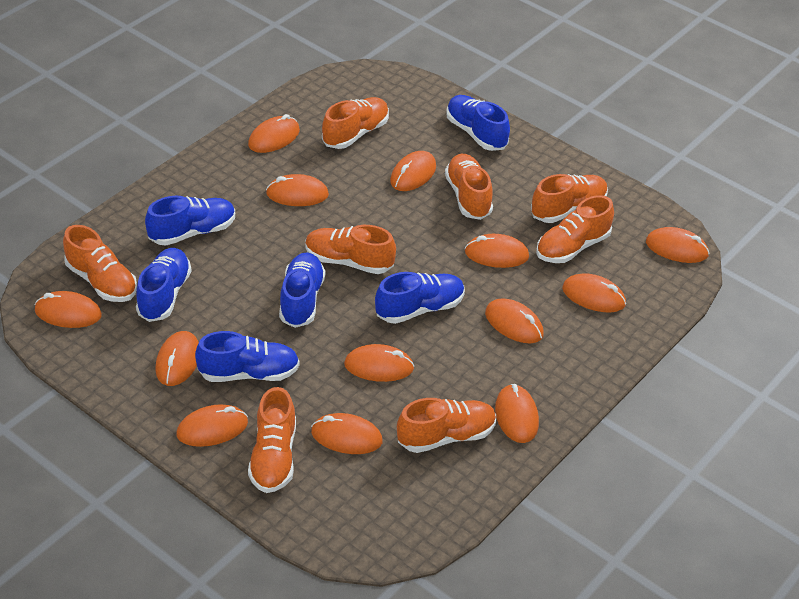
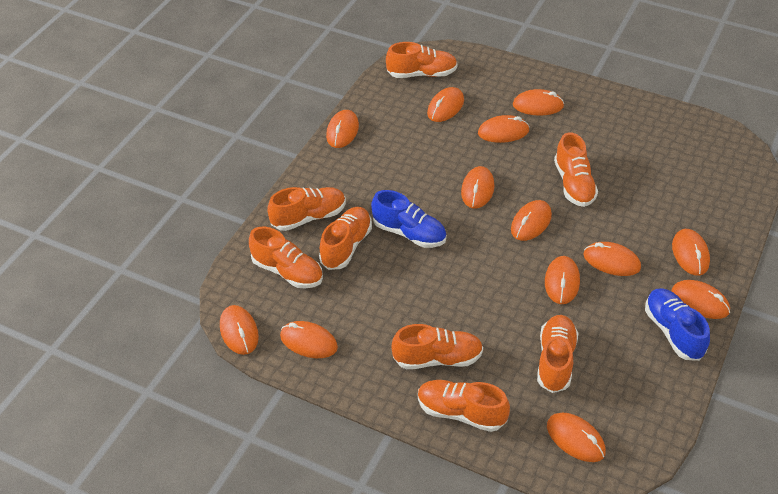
blue shoe: 6 -> 2

